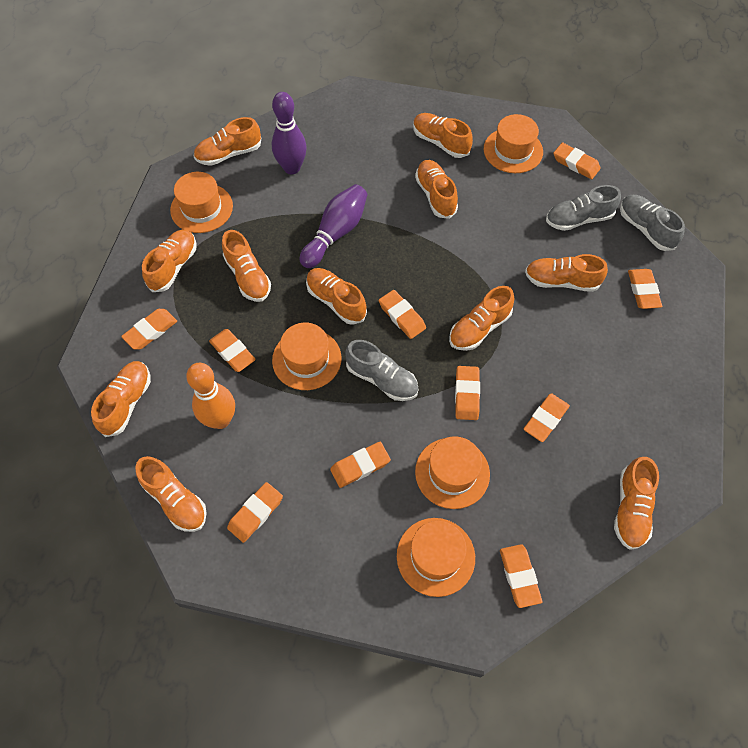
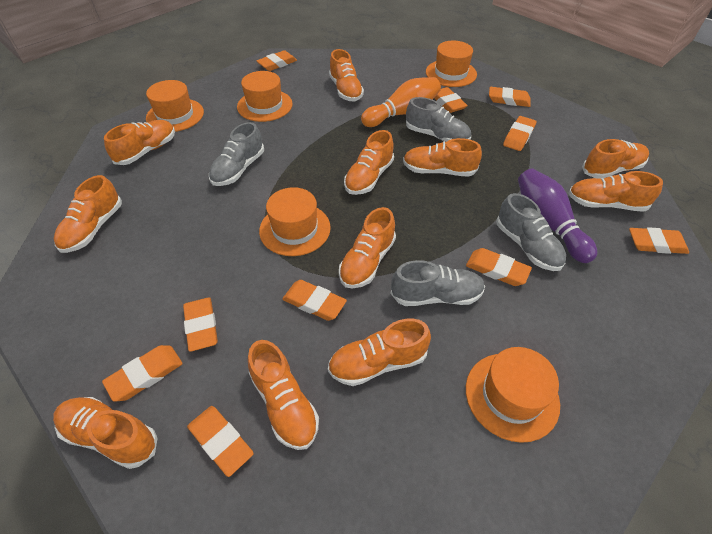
grey shoe: 3 -> 4
purple bowling pin: 2 -> 1

